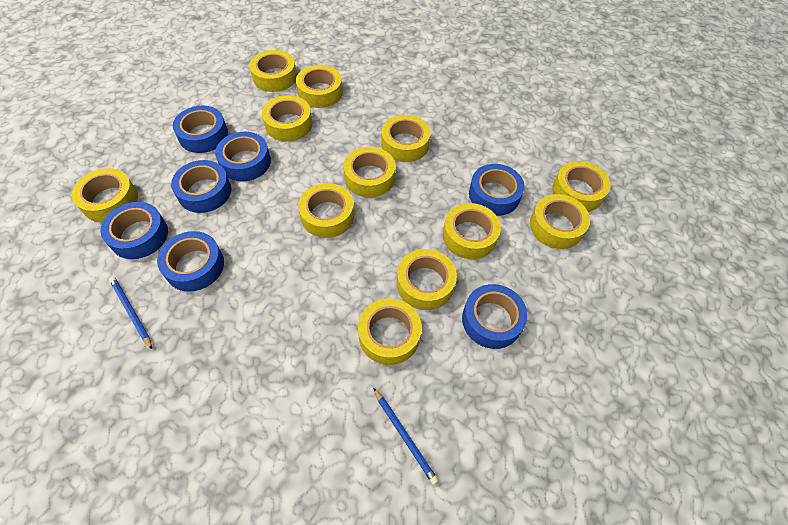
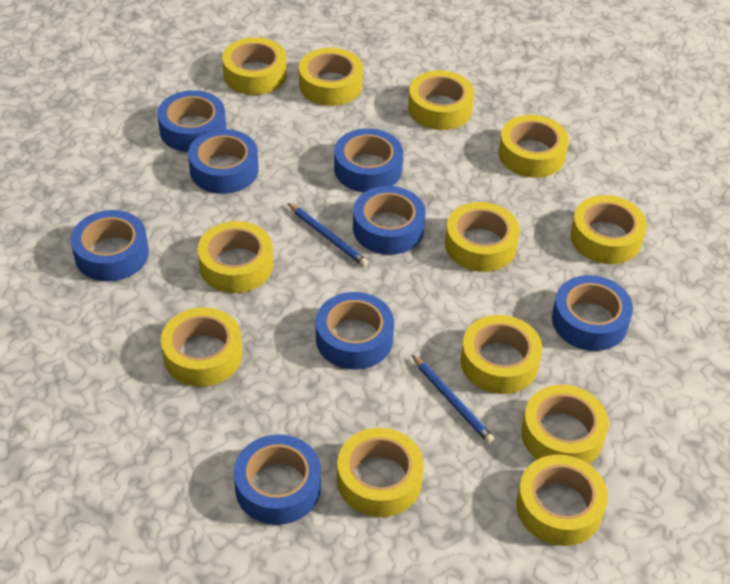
blue tape: 7 -> 8

